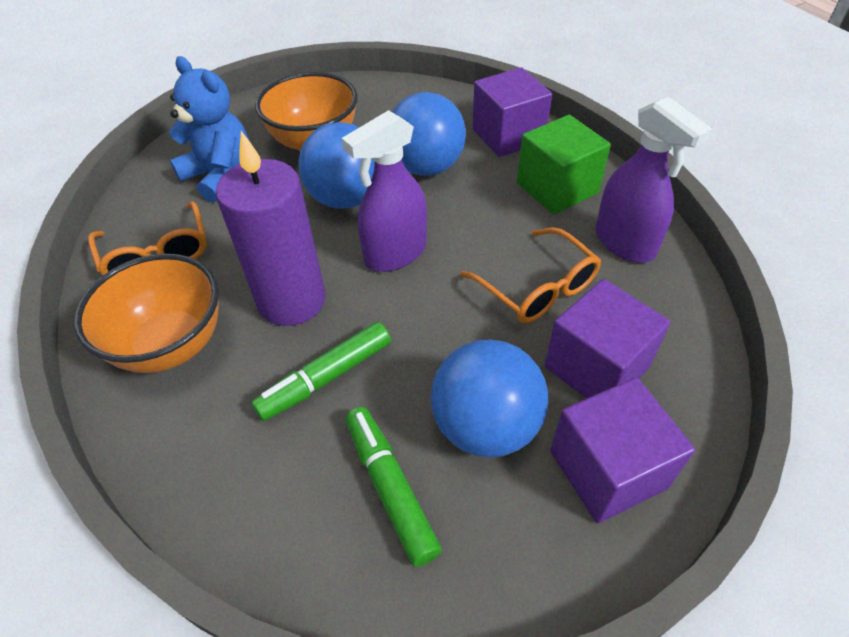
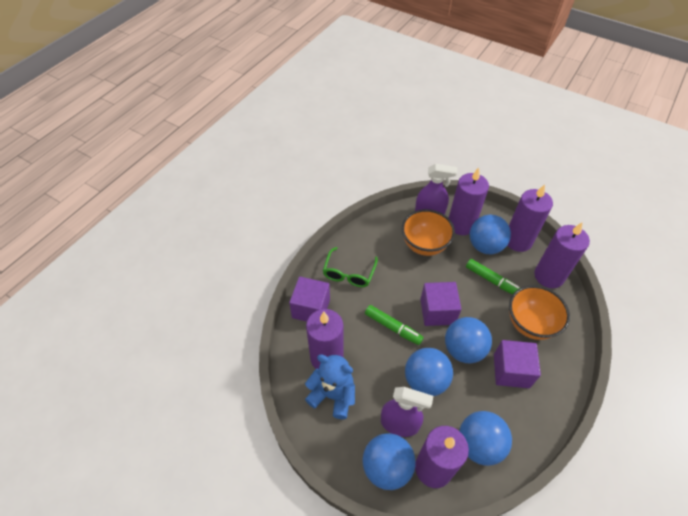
blue ball: 3 -> 5
green cube: 1 -> 0
green glasses: 0 -> 1
orange glasses: 2 -> 0
purple candle: 1 -> 5

